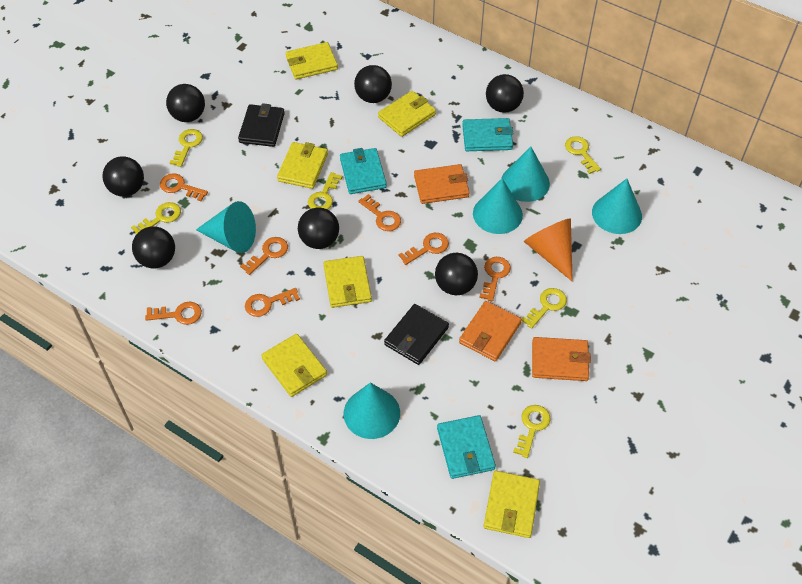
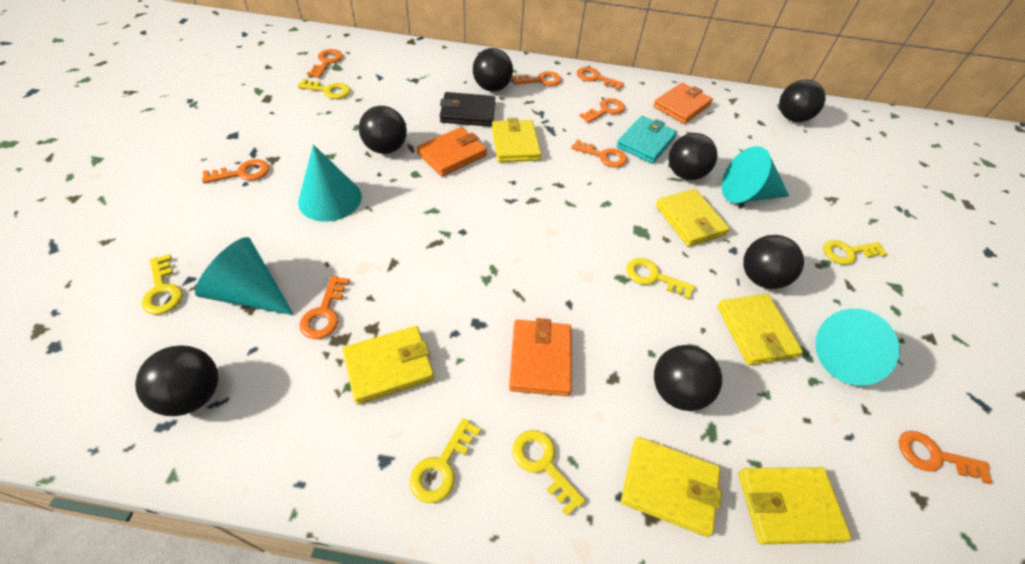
black wallet: 2 -> 1
orange cone: 1 -> 0
orange key: 7 -> 8
turquoise cone: 5 -> 4
turquoise wallet: 3 -> 1

